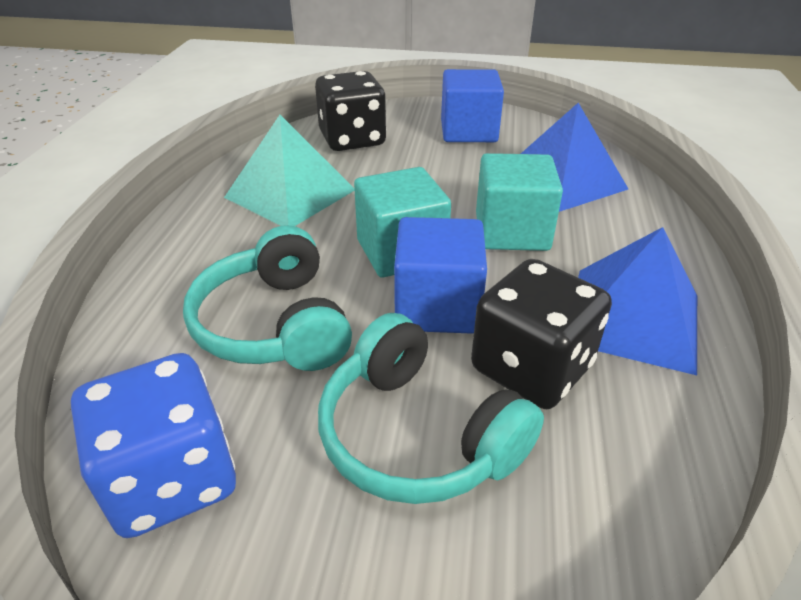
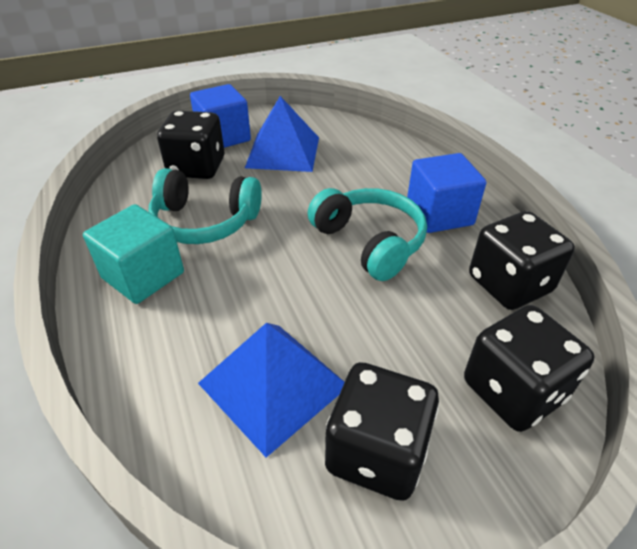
black dice: 2 -> 4
blue dice: 1 -> 0
turquoise cube: 2 -> 1
turquoise pyramid: 1 -> 0

